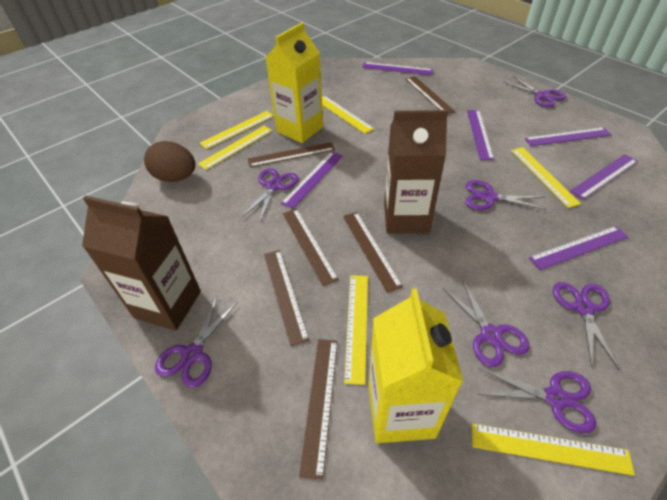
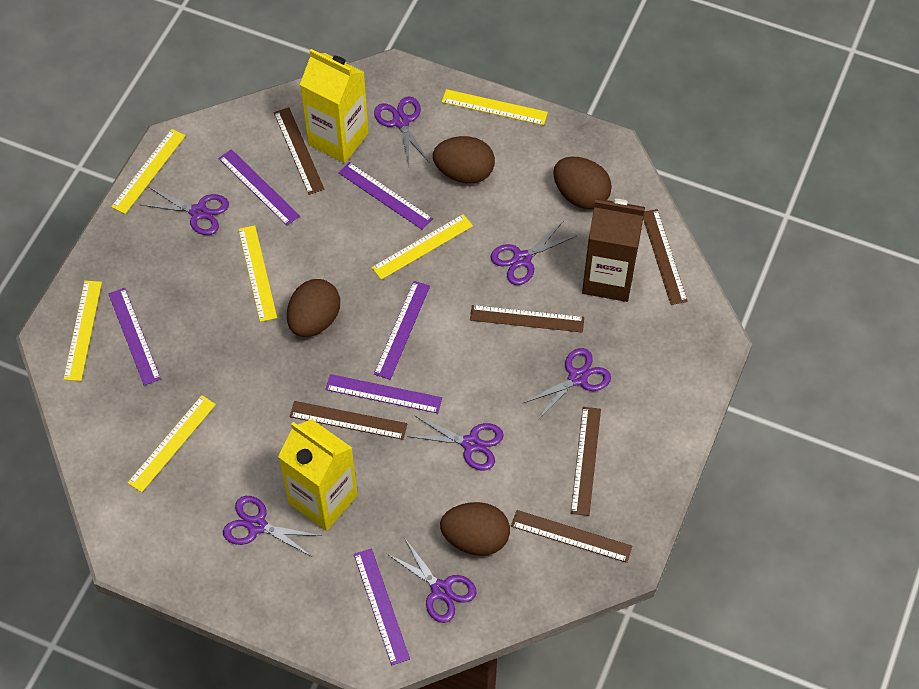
brown carton: 2 -> 1
brown egg: 1 -> 4

